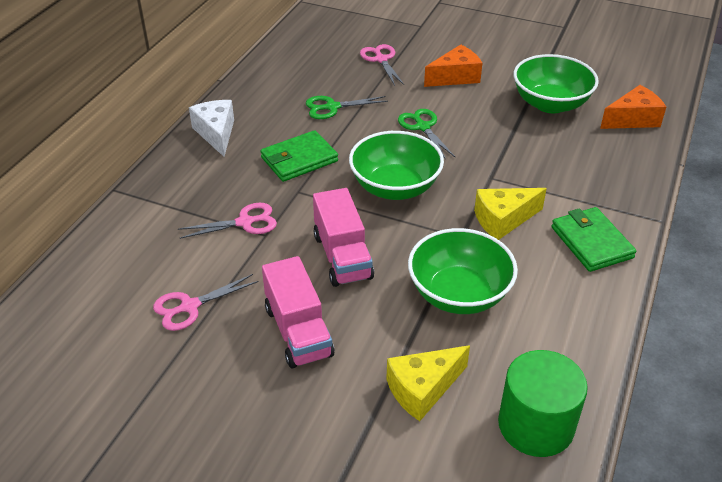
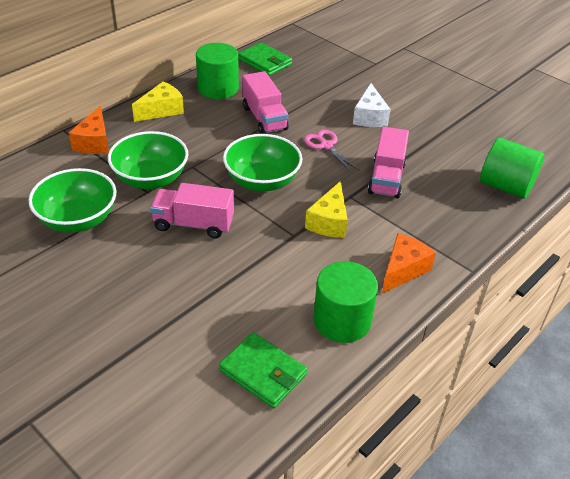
green cylinder: 1 -> 3
green scissors: 2 -> 0
pink scissors: 3 -> 1
pink truck: 2 -> 3

